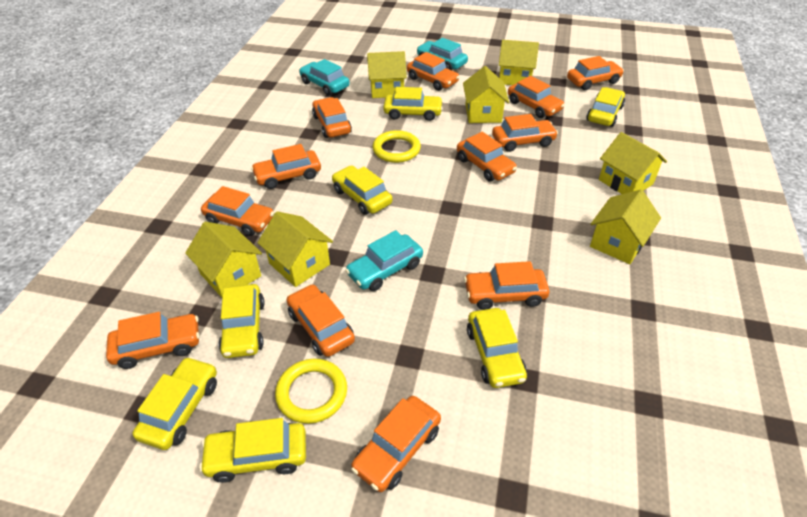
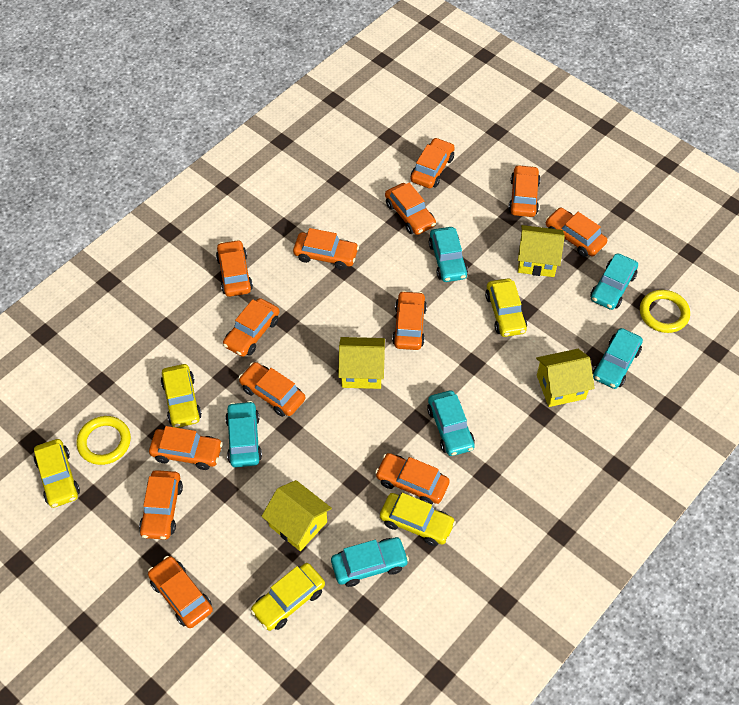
orange car: 12 -> 13
turquoise car: 3 -> 6
yellow car: 7 -> 5
yellow house: 7 -> 4

